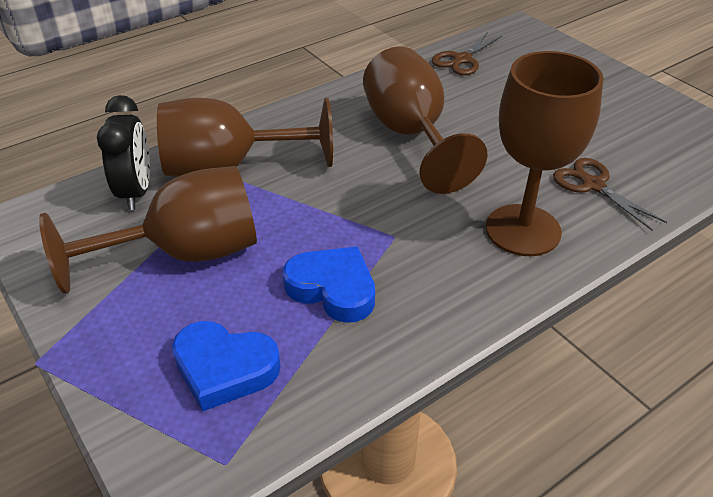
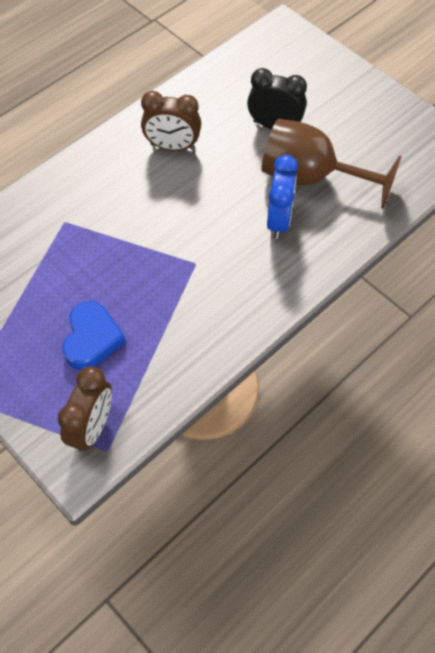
blue clock: 0 -> 1
blue heart: 2 -> 1
brown clock: 0 -> 2
brown goblet: 4 -> 1
brown scissors: 2 -> 0

